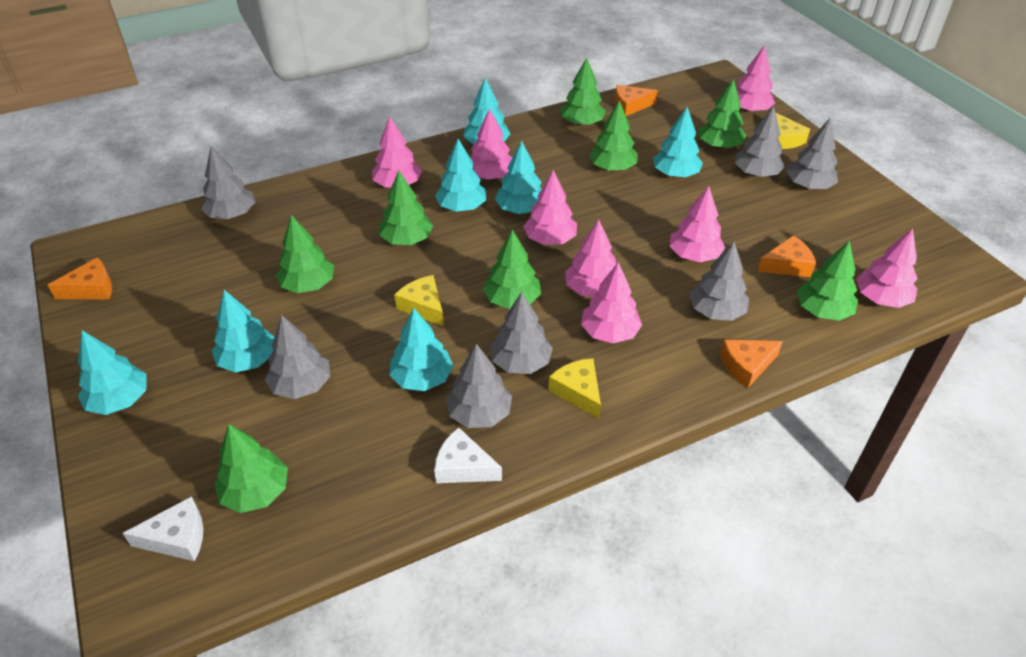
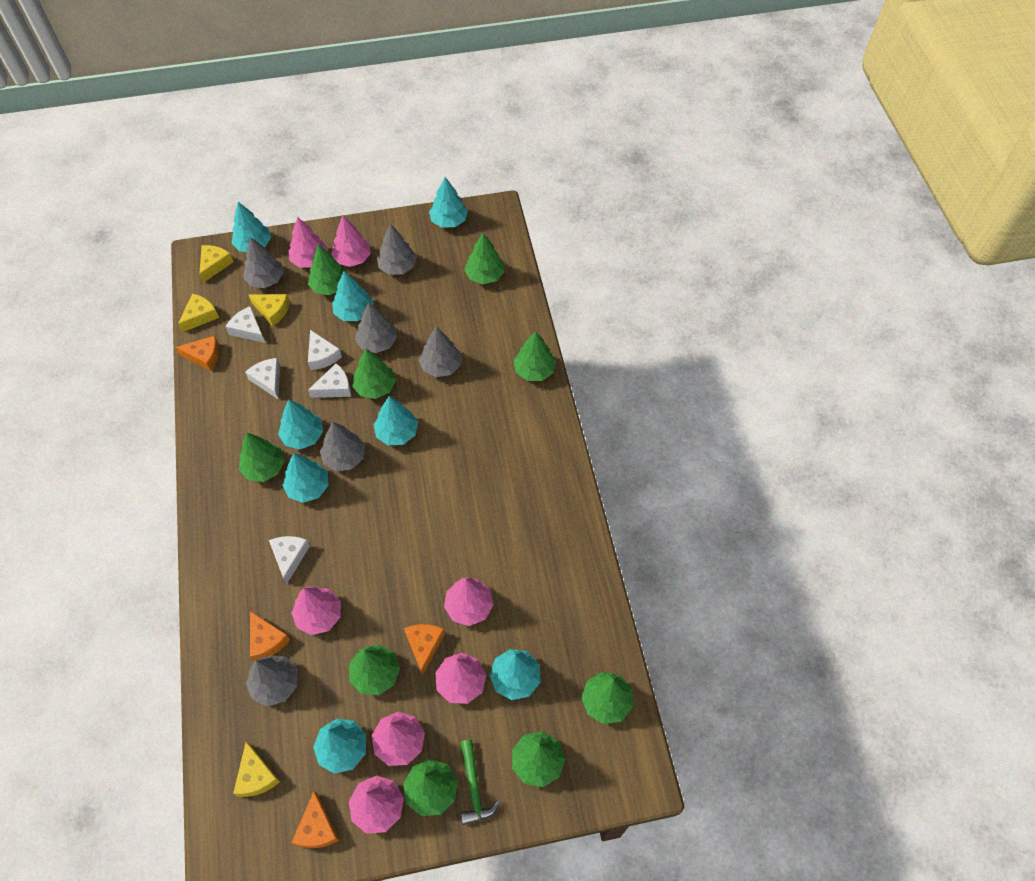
green hammer: 0 -> 1
green tree: 8 -> 9
grey tree: 7 -> 6
pink tree: 8 -> 7
turquoise tree: 7 -> 8
white cheese: 2 -> 5
yellow cheese: 3 -> 4

